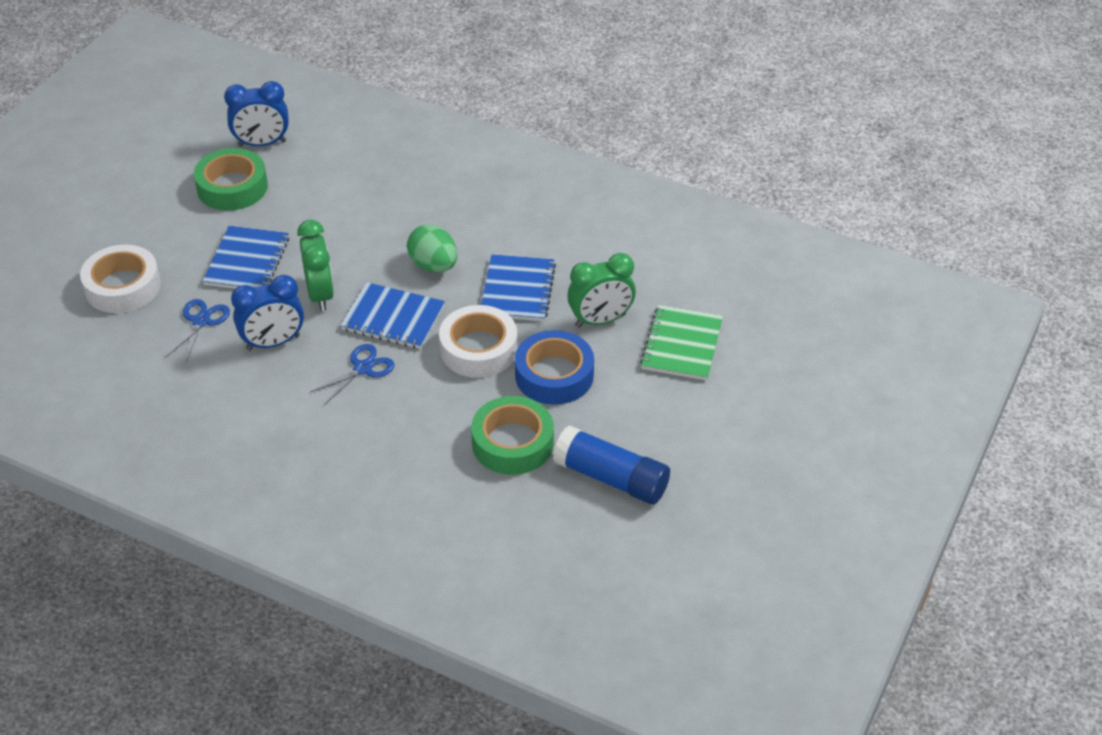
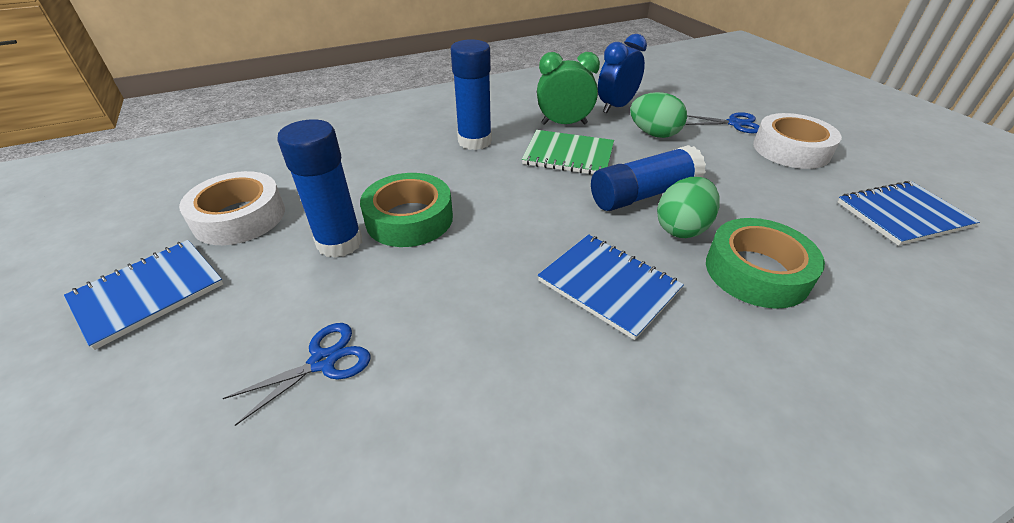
blue clock: 2 -> 1
blue glue stick: 1 -> 3
blue tape: 1 -> 0
green clock: 2 -> 1
green egg: 1 -> 2

